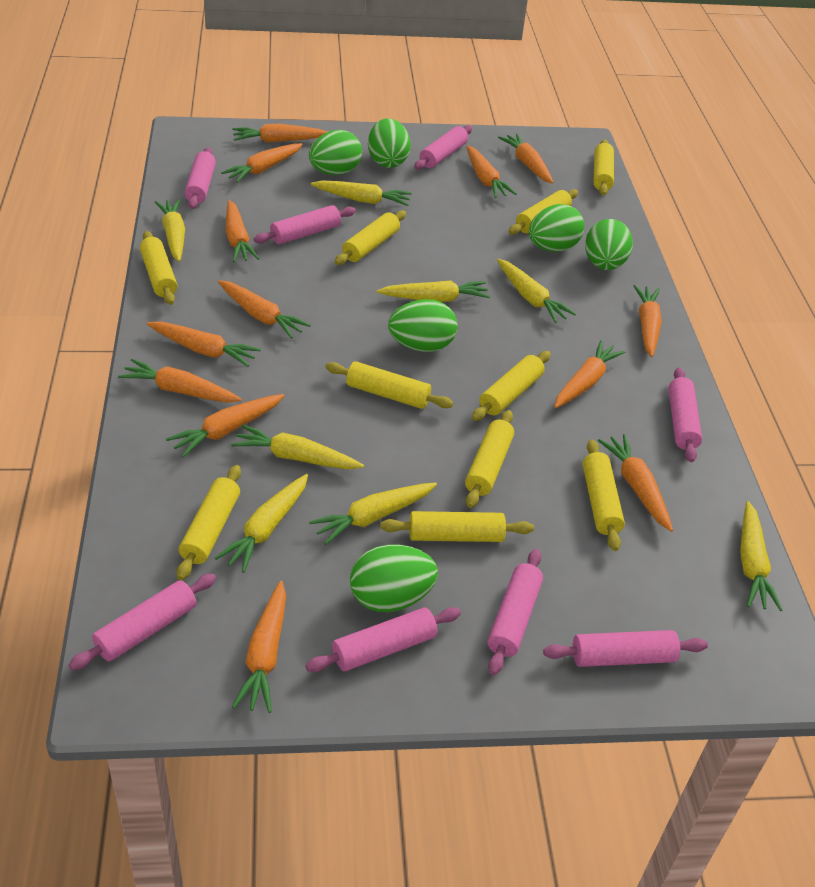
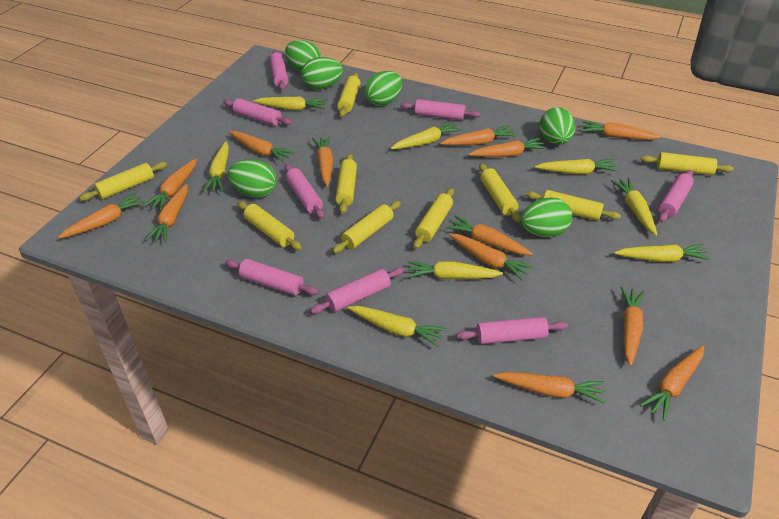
yellow rolling pin: 10 -> 9

